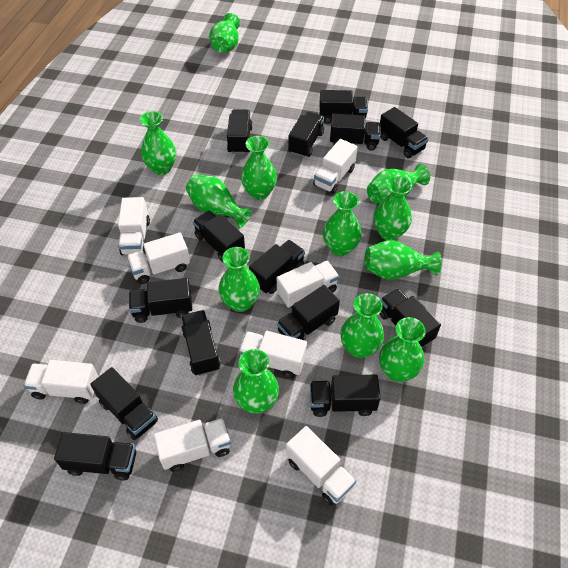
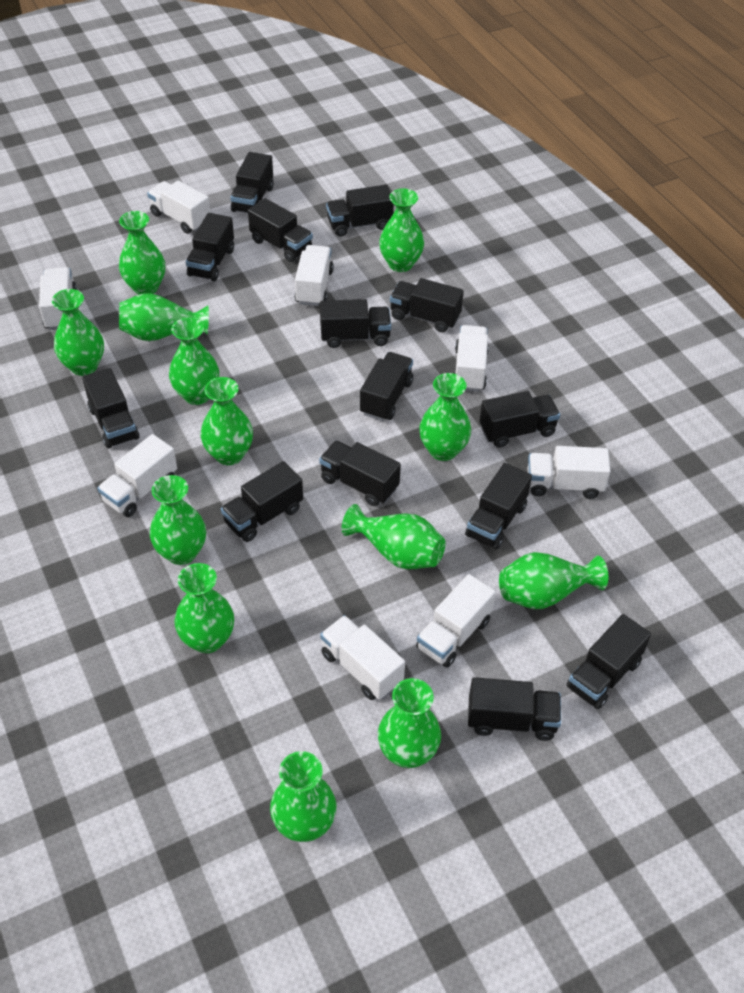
green vase: 12 -> 13

